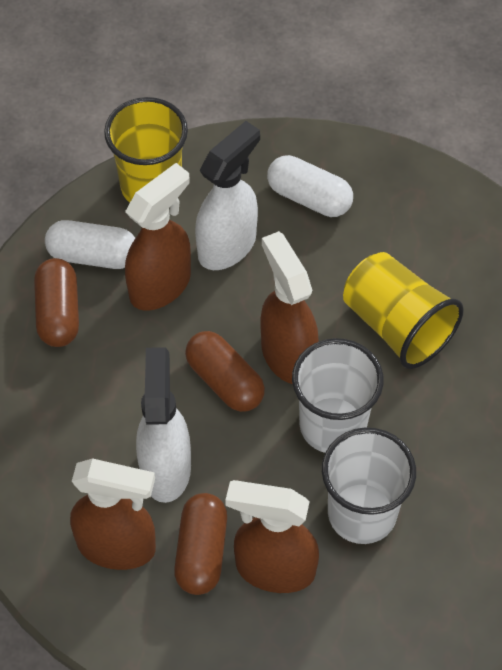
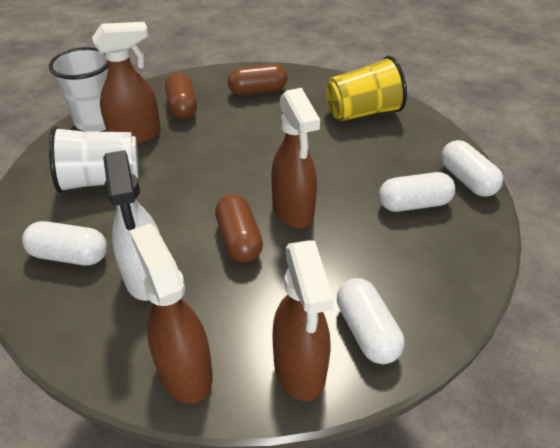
white capsule: 2 -> 4
white spray bottle: 2 -> 1
yellow cup: 2 -> 1

